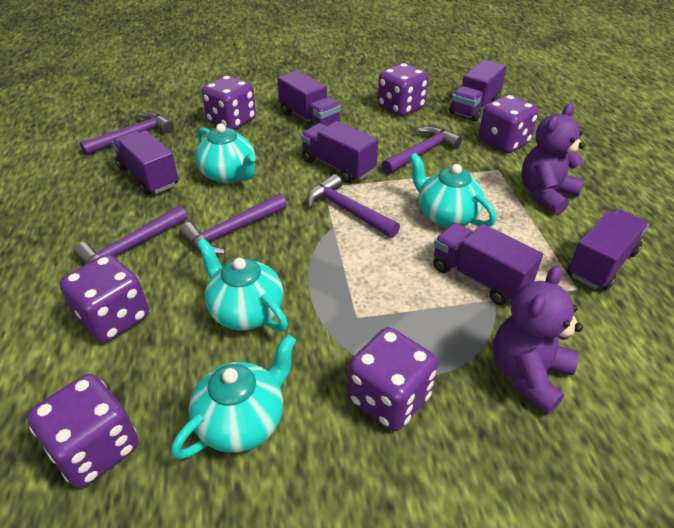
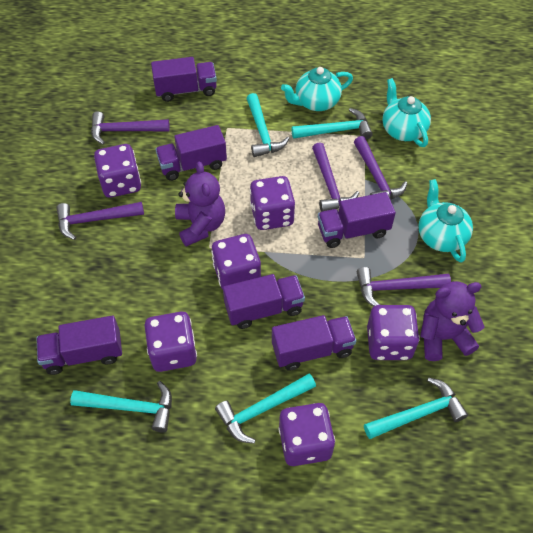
turquoise hammer: 0 -> 5
turquoise teapot: 4 -> 3

